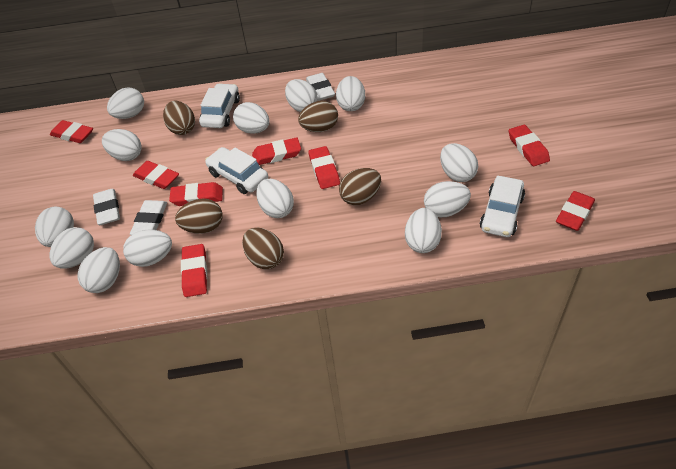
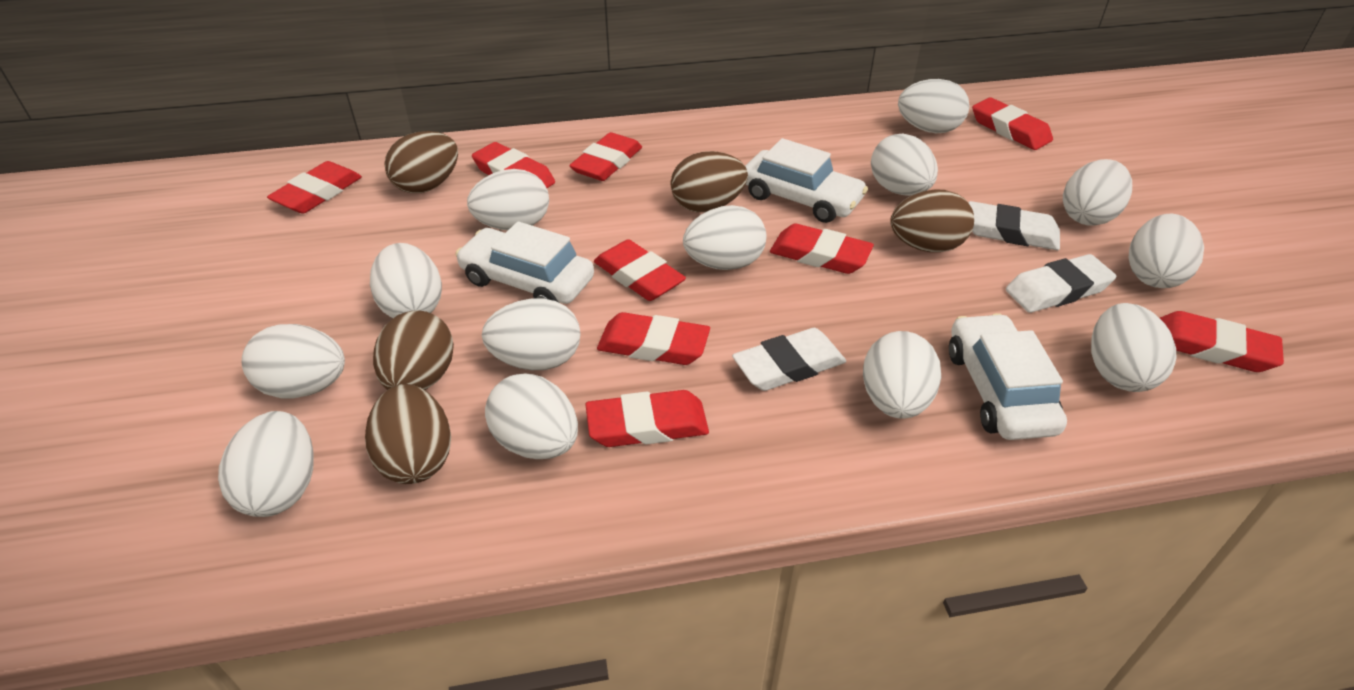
red eraser: 8 -> 9

